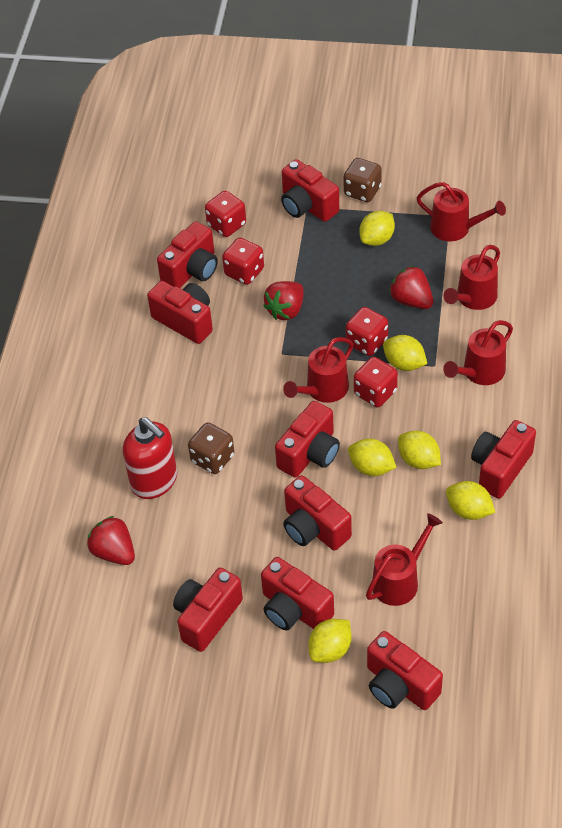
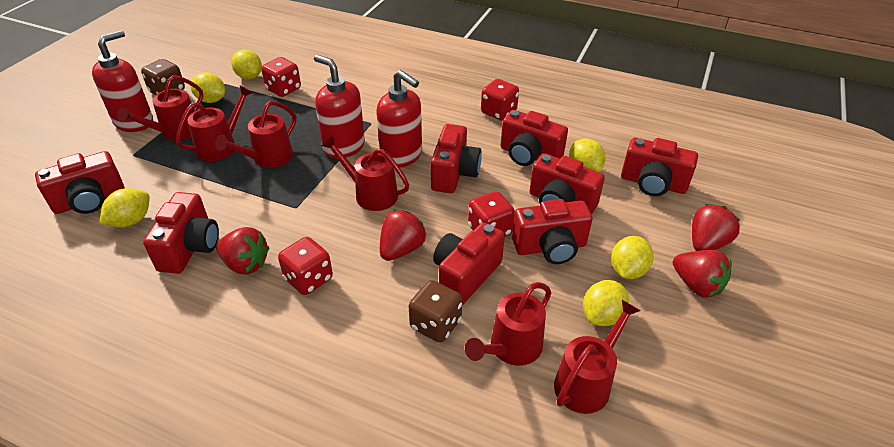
red camera: 9 -> 8
red soap dispenser: 1 -> 3
red strawberry: 3 -> 4
red watering can: 5 -> 6

